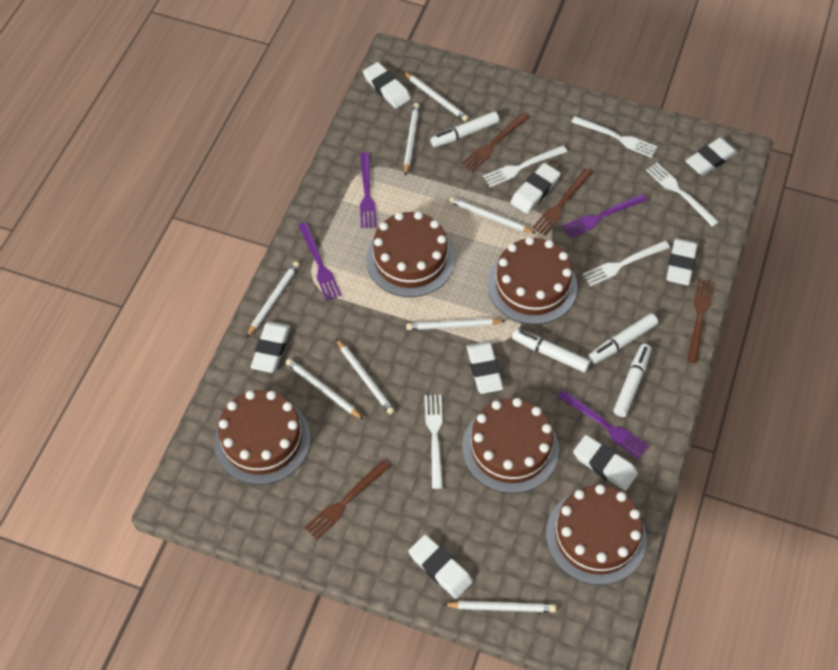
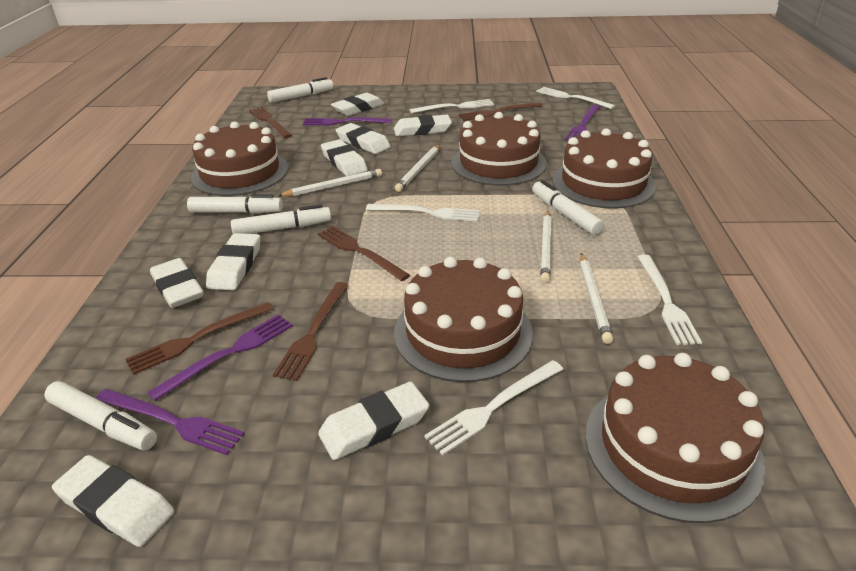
brown fork: 4 -> 5
white marker: 4 -> 5
white pencil: 8 -> 4

